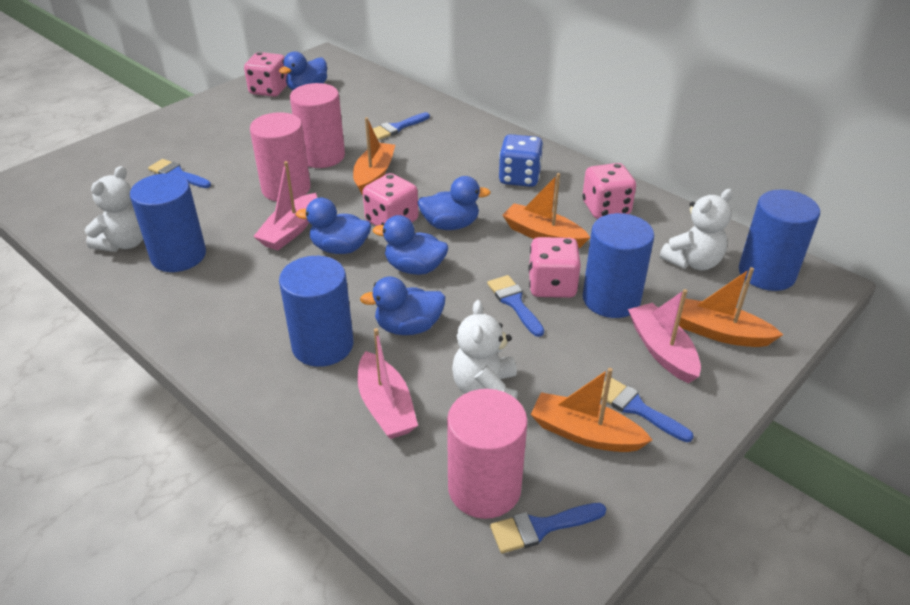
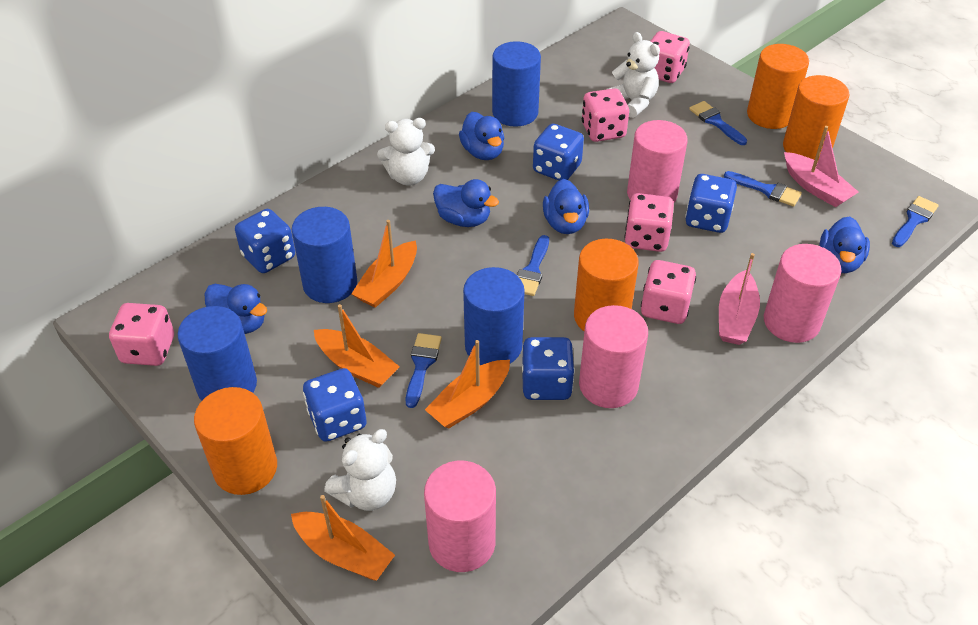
blue dice: 1 -> 5
orange cylinder: 0 -> 4
pink boat: 3 -> 2
pink cylinder: 3 -> 4
pink dice: 4 -> 5

